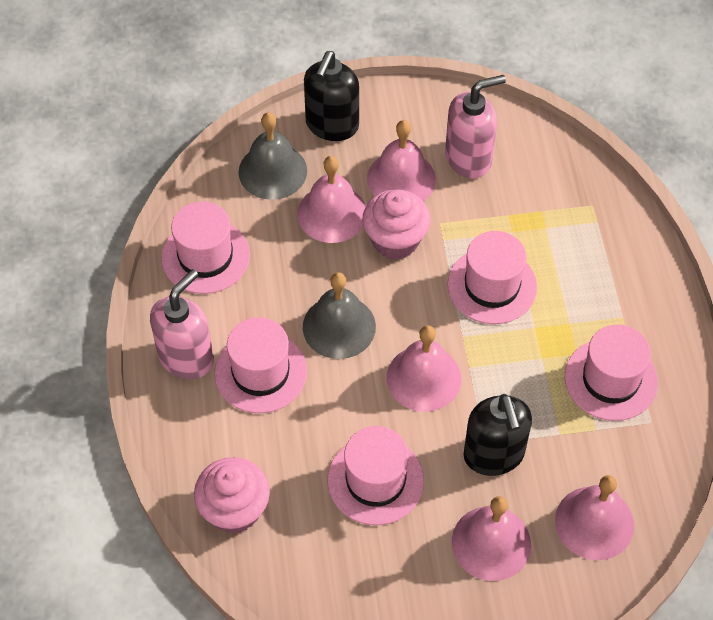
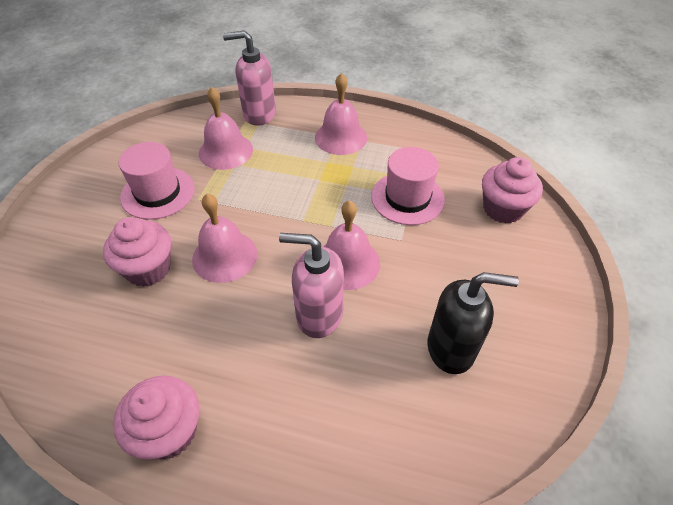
black soap dispenser: 2 -> 1
grey bell: 2 -> 0
pink bell: 5 -> 4
pink cupcake: 2 -> 3
pink hat: 5 -> 2

